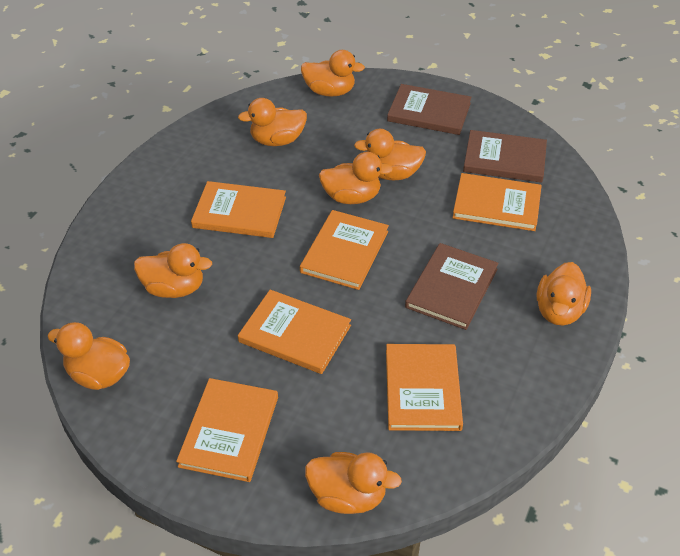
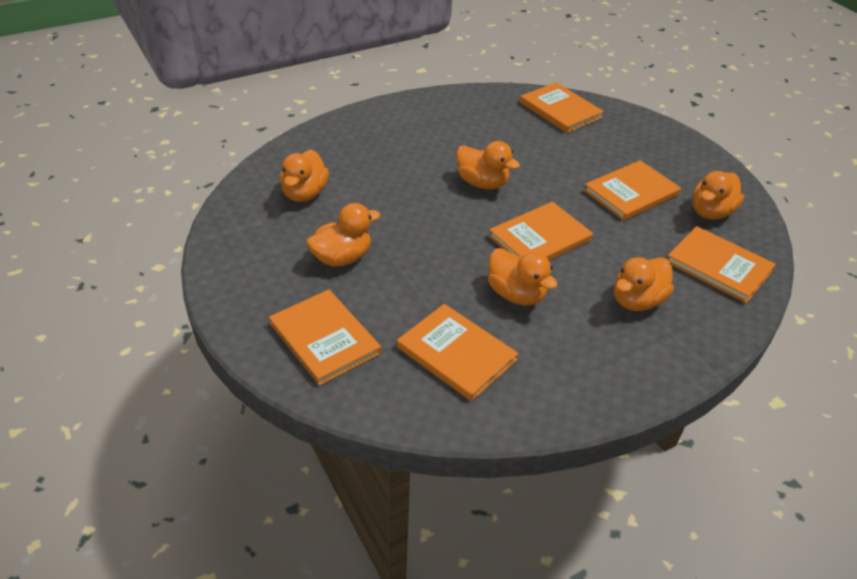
brown book: 3 -> 0
orange duck: 8 -> 6

